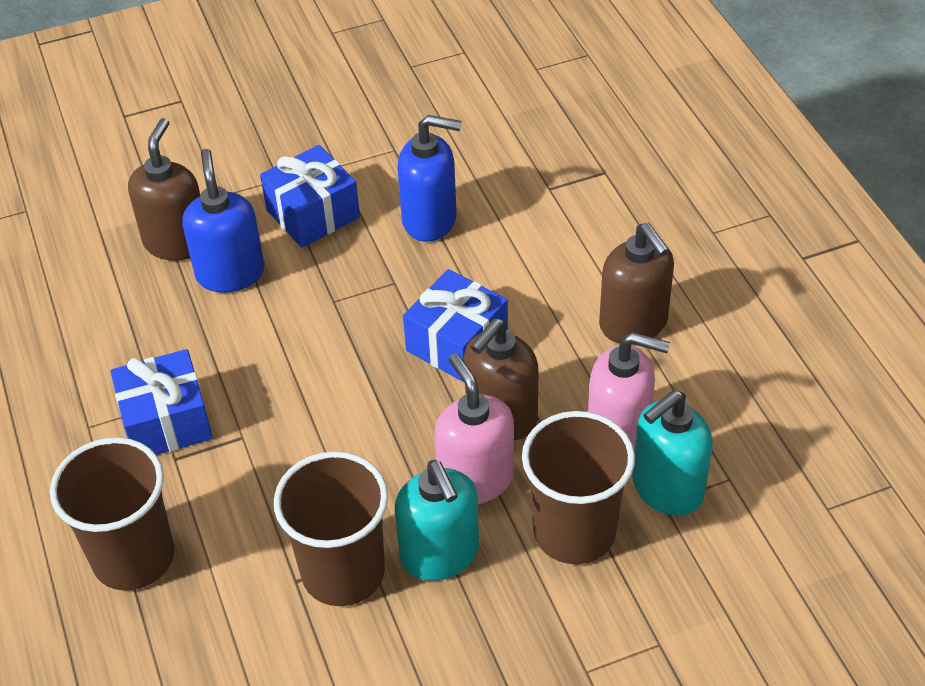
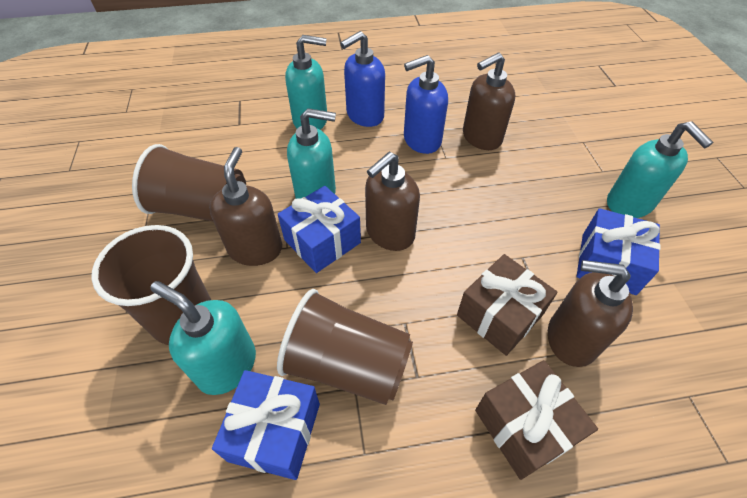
brown gift: 0 -> 2
brown soap dispenser: 3 -> 4
pink soap dispenser: 2 -> 0
turquoise soap dispenser: 2 -> 4

